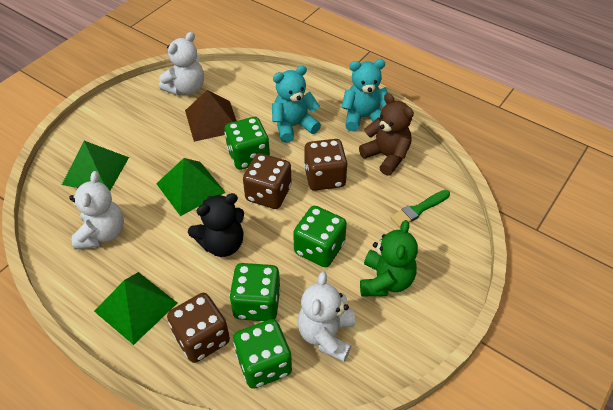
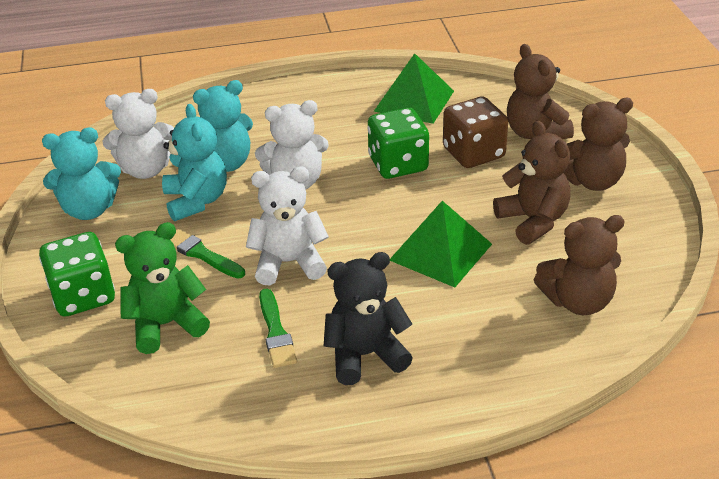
brown dice: 3 -> 1
brown pyramid: 1 -> 0
brown teddy bear: 1 -> 4
green brush: 1 -> 2
green dice: 4 -> 2
green pyramid: 3 -> 2
turquoise teddy bear: 2 -> 3

